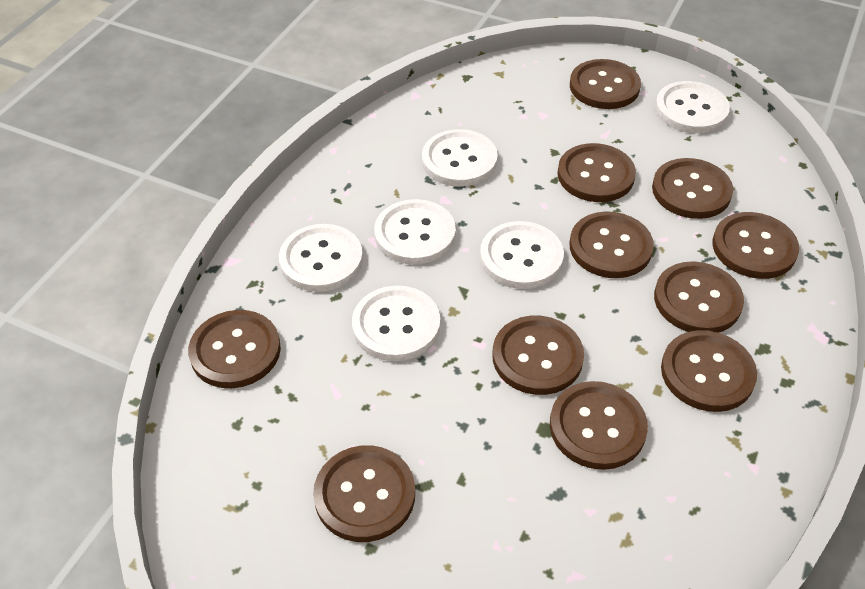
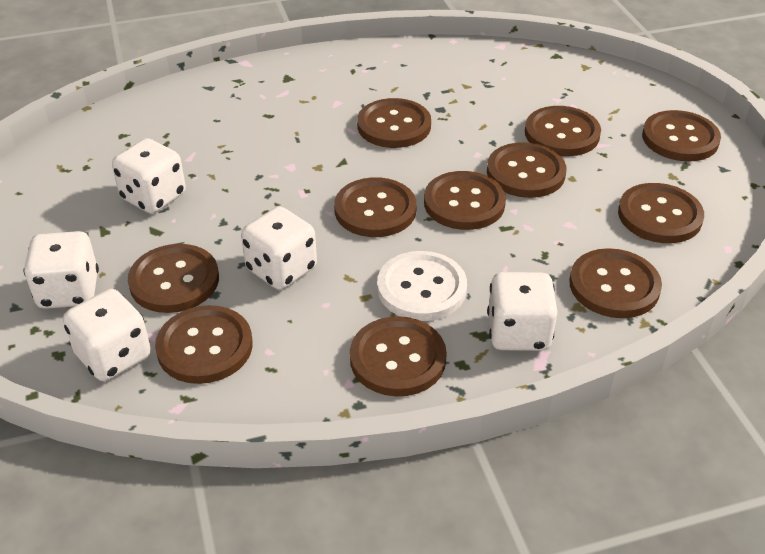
white button: 6 -> 1
white dice: 0 -> 5

